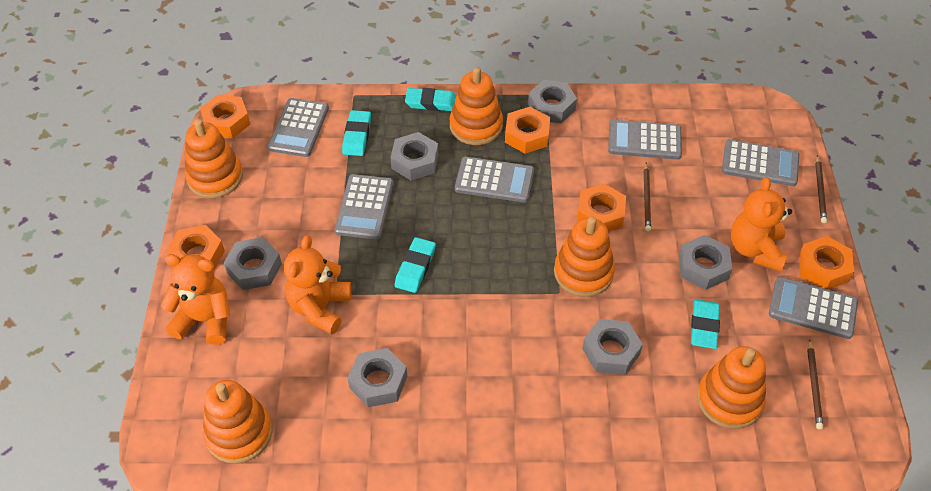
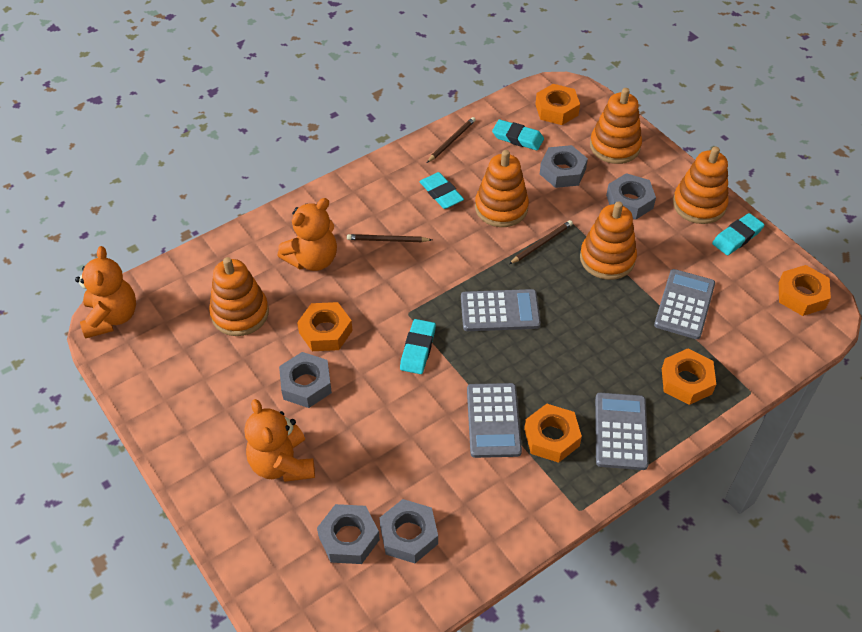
grey calculator: 6 -> 4
grey nut: 6 -> 5

